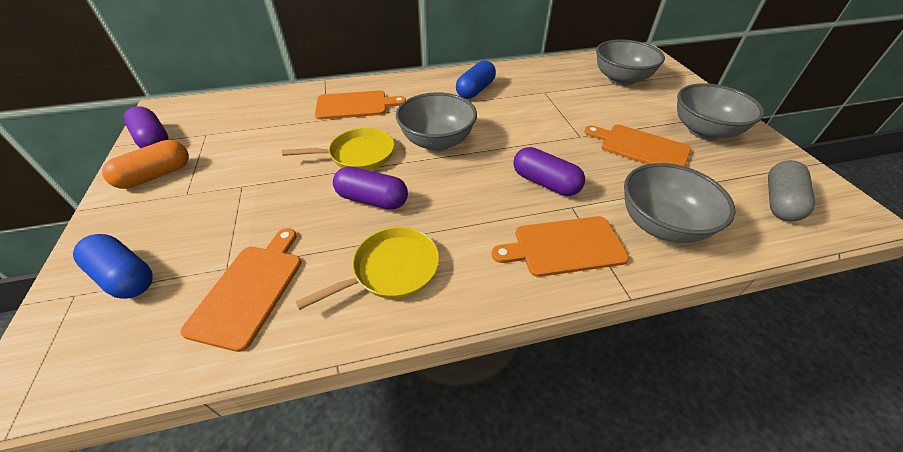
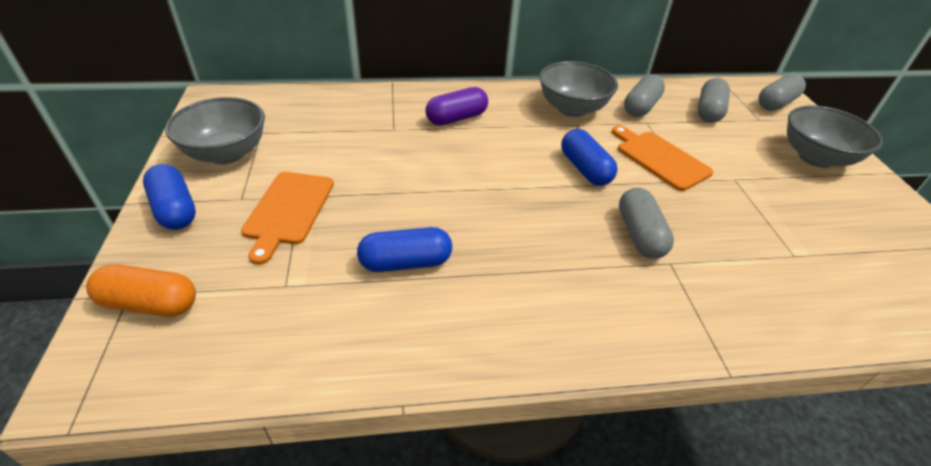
blue capsule: 2 -> 3
grey bowl: 4 -> 3
grey capsule: 1 -> 4
orange cutting board: 4 -> 2
purple capsule: 3 -> 1
yellow pan: 2 -> 0

